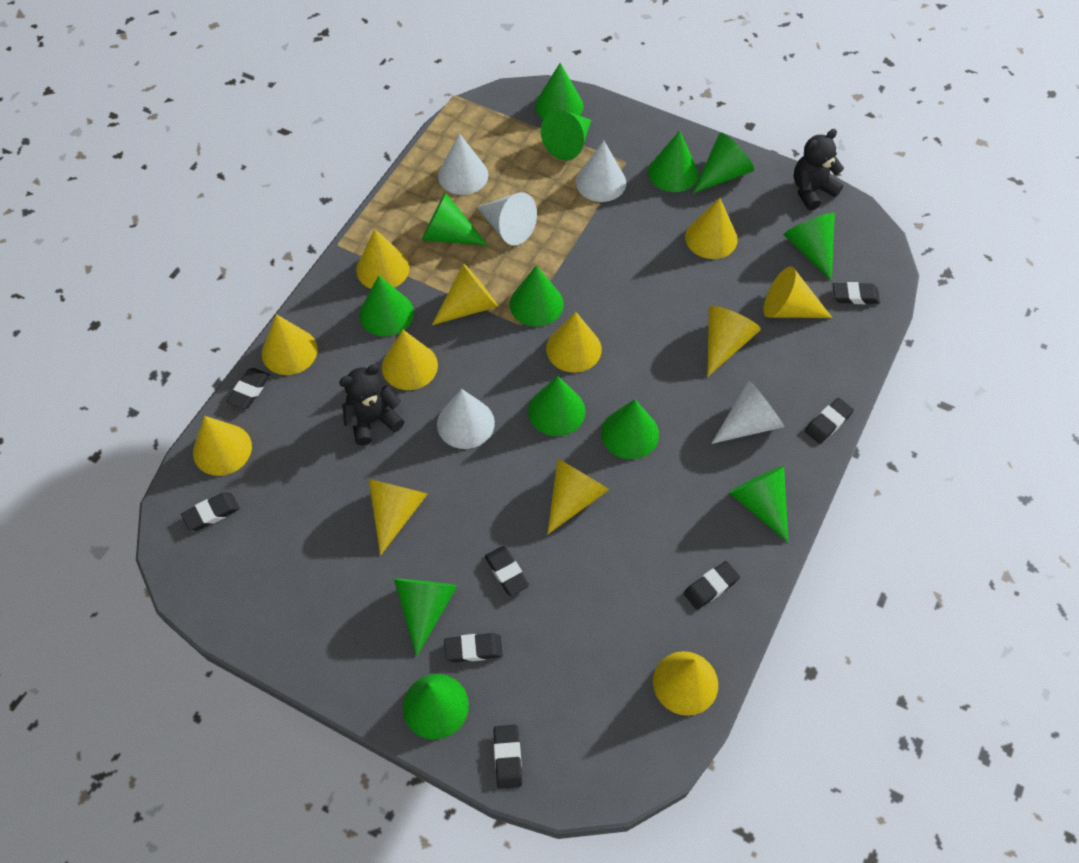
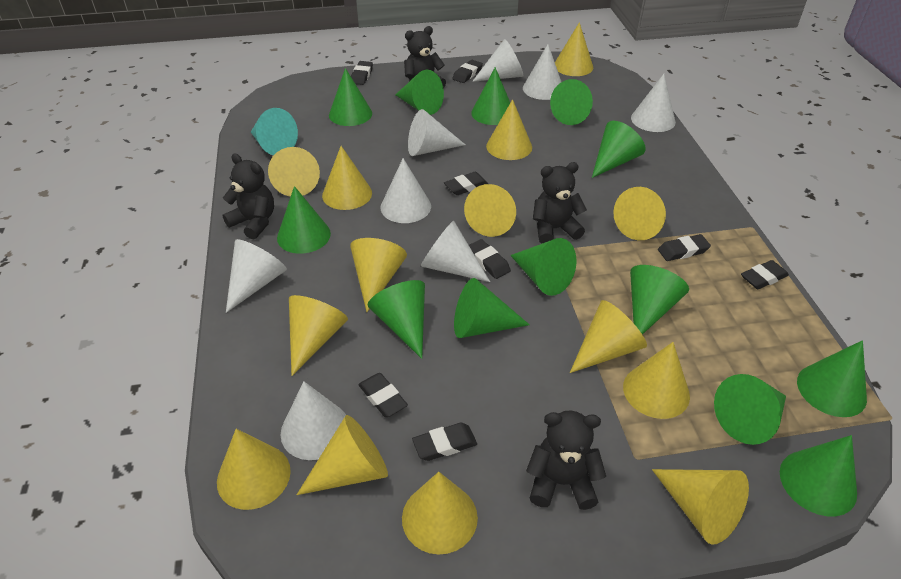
black teddy bear: 2 -> 4
turquoise cone: 0 -> 1
white cone: 5 -> 8
yellow cone: 12 -> 14

